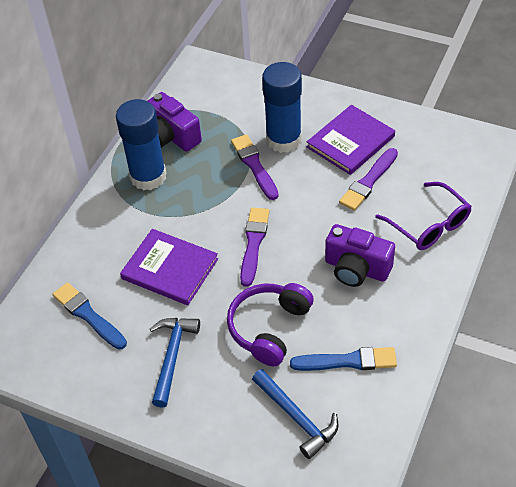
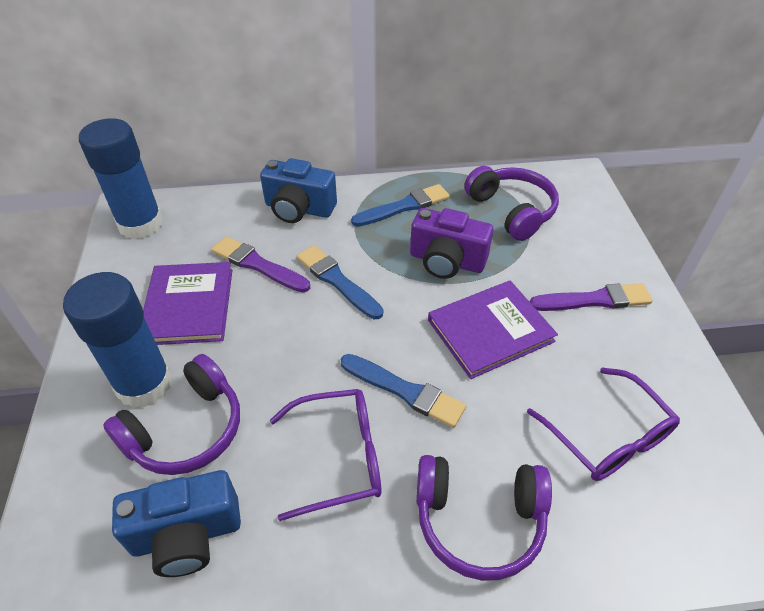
blue brush: 2 -> 3
blue camera: 0 -> 2
blue hammer: 2 -> 0
purple brush: 3 -> 2
purple camera: 2 -> 1
purple glasses: 1 -> 2
purple headphones: 1 -> 3

